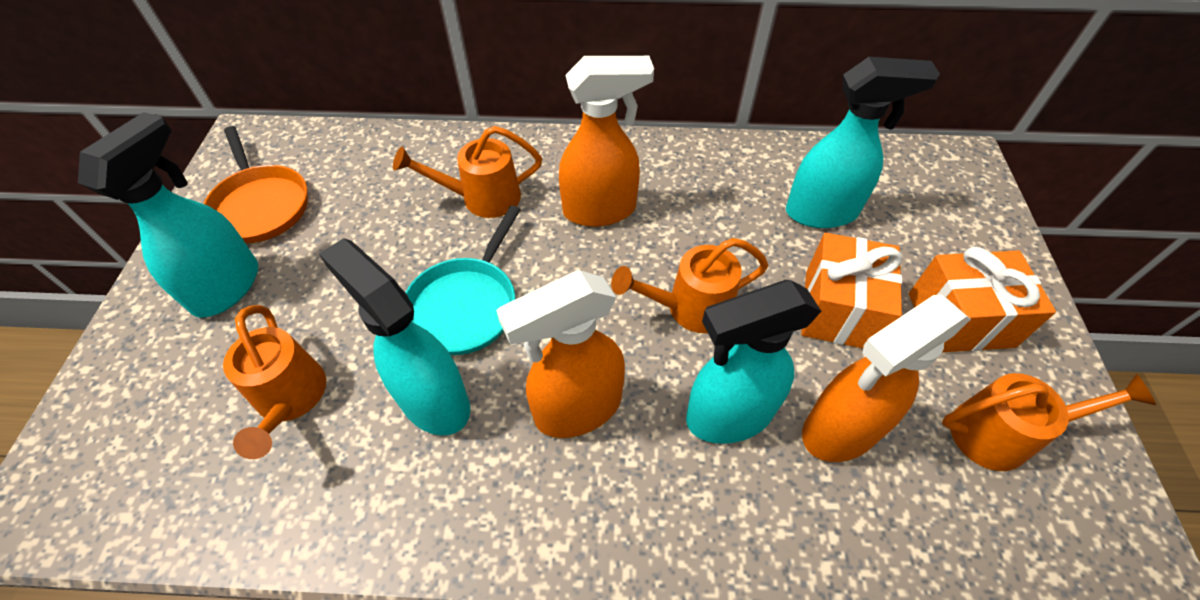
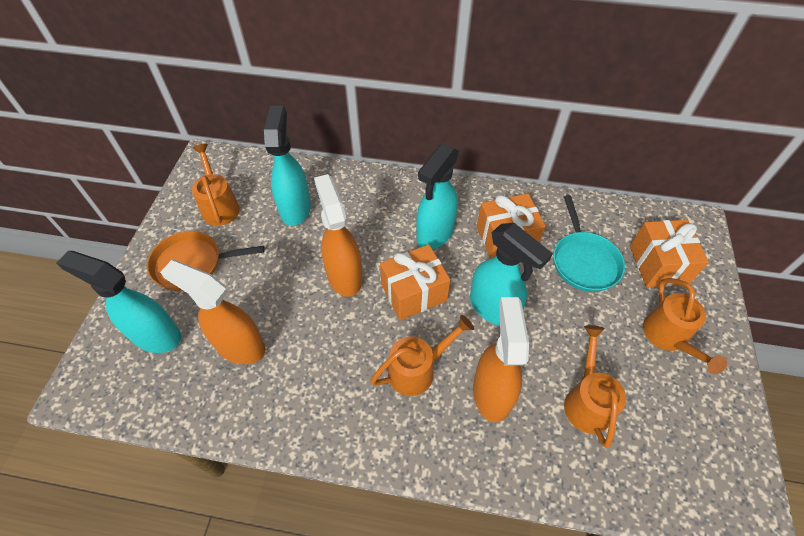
orange gift: 2 -> 3

